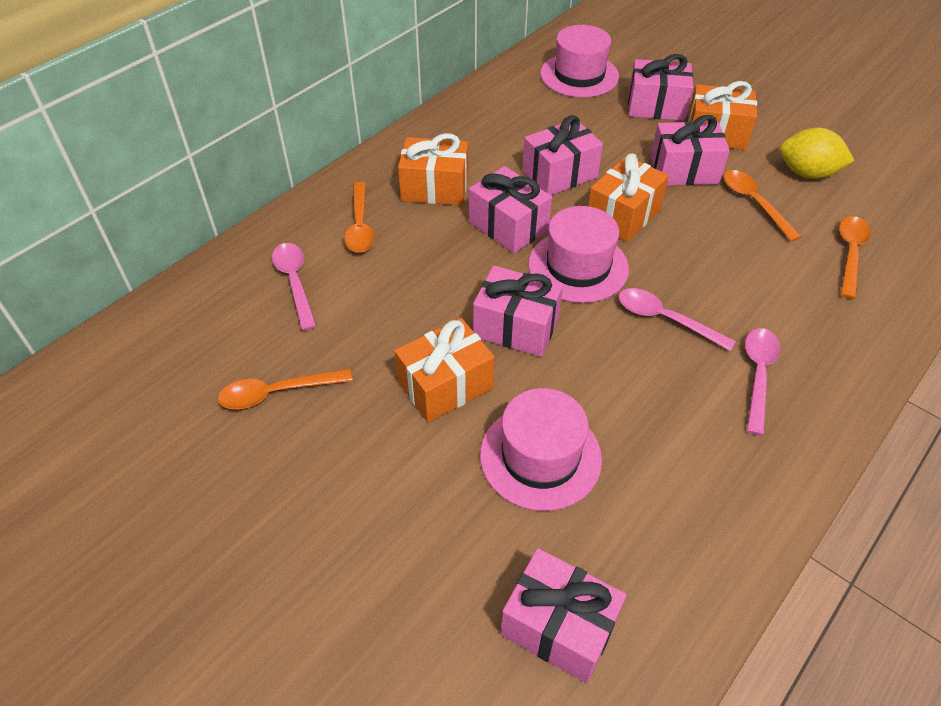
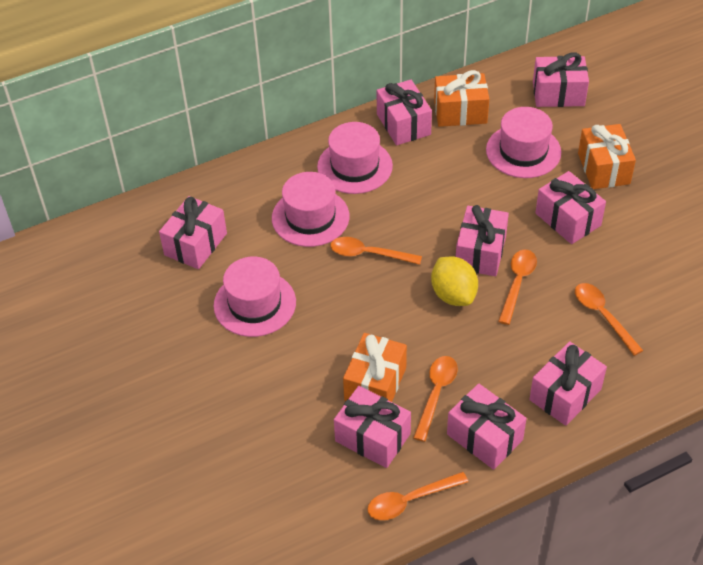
orange gift: 4 -> 3
orange spoon: 4 -> 5
pink gift: 6 -> 8
pink hat: 3 -> 4
pink spoon: 3 -> 0

